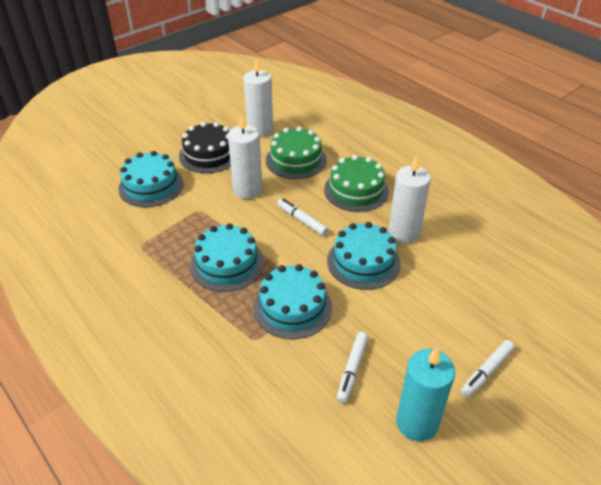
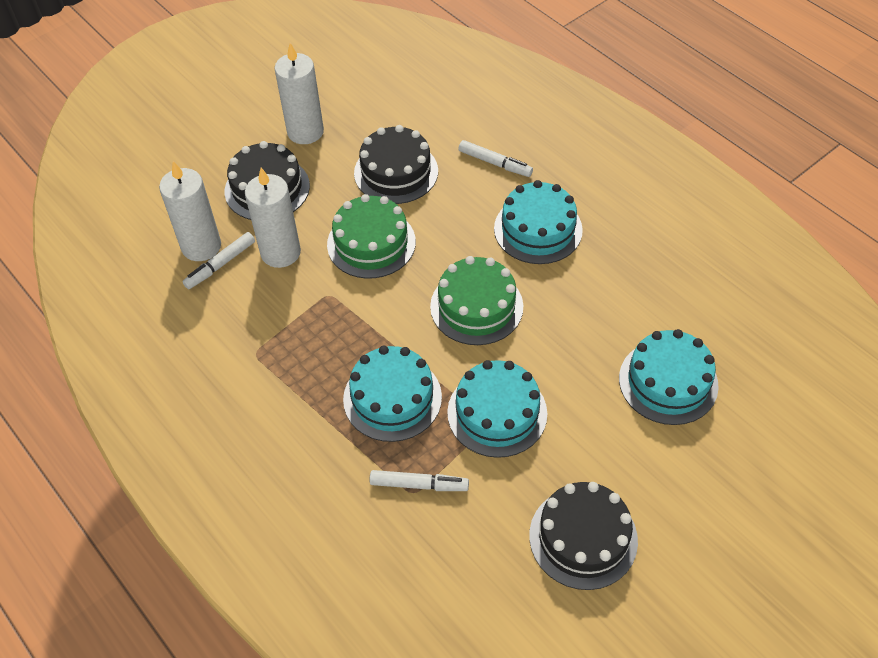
black cake: 1 -> 3
turquoise candle: 1 -> 0

